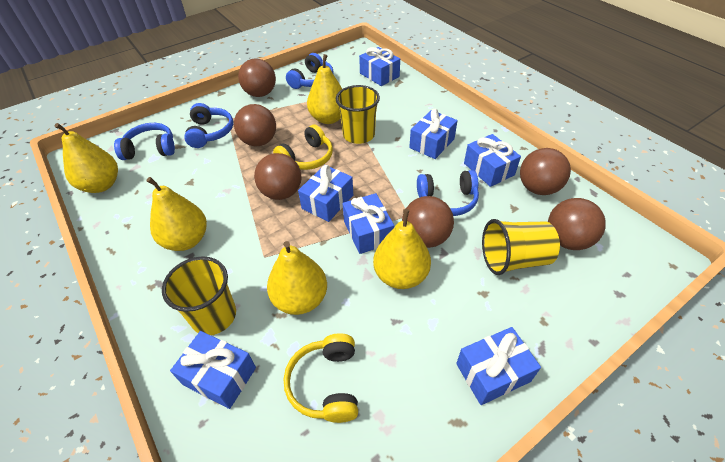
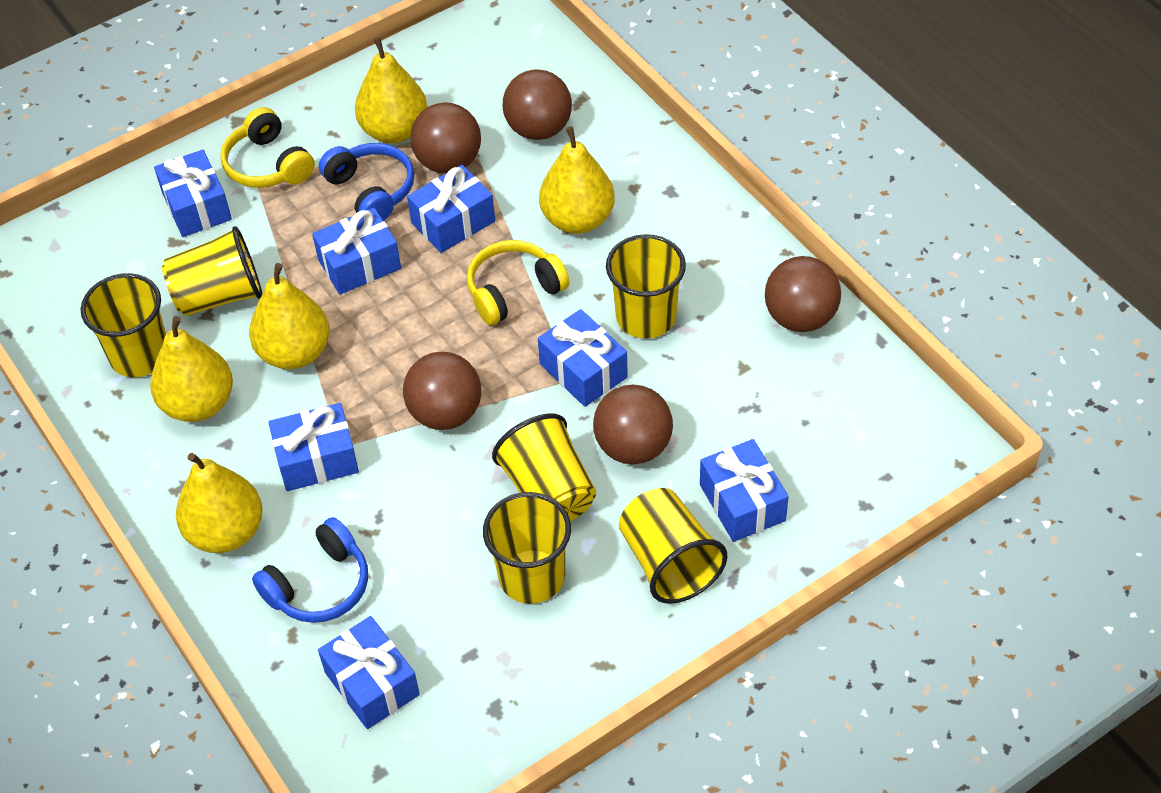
blue headphones: 4 -> 2
brown ball: 6 -> 5
yellow cup: 3 -> 6

